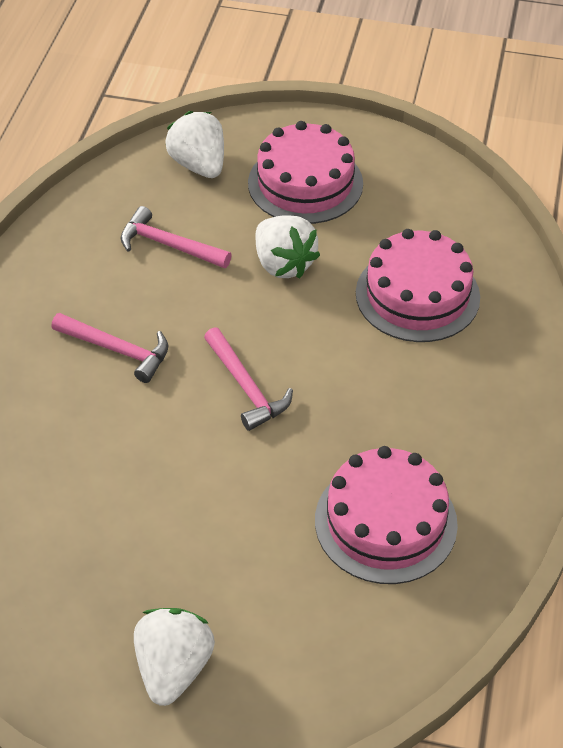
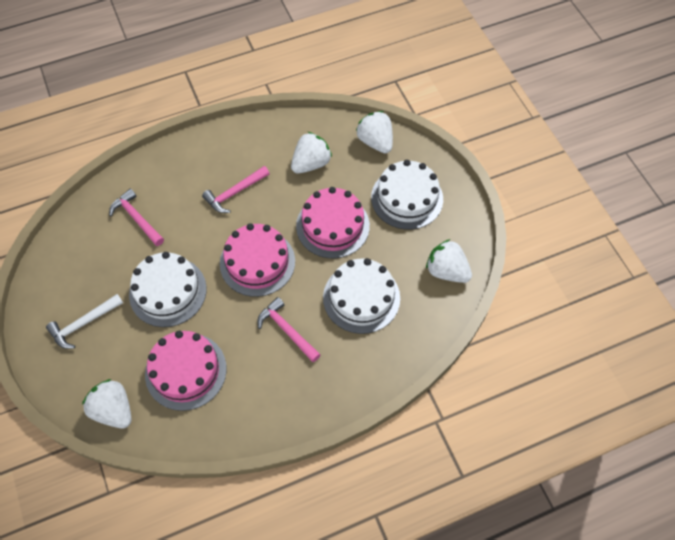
white cake: 0 -> 3
white hammer: 0 -> 1
white strawberry: 3 -> 4

